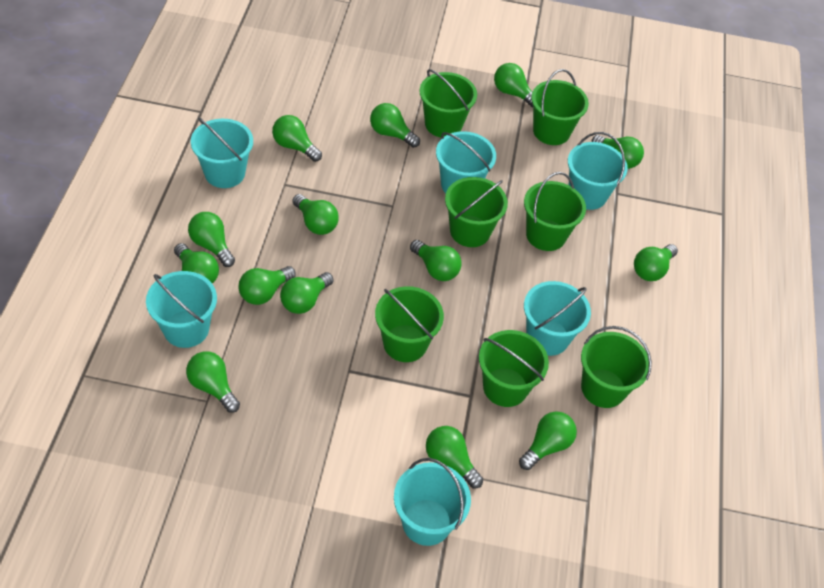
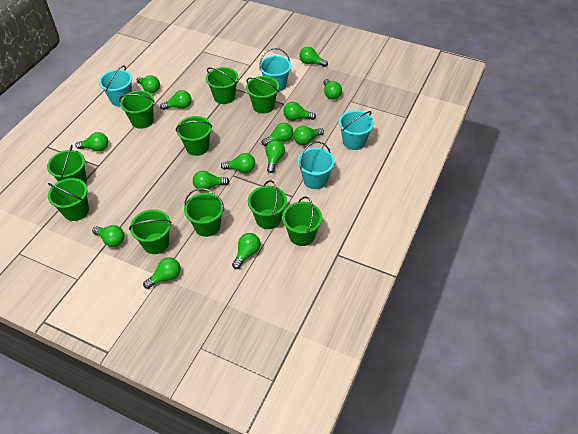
green bucket: 7 -> 10
turquoise bucket: 6 -> 4

